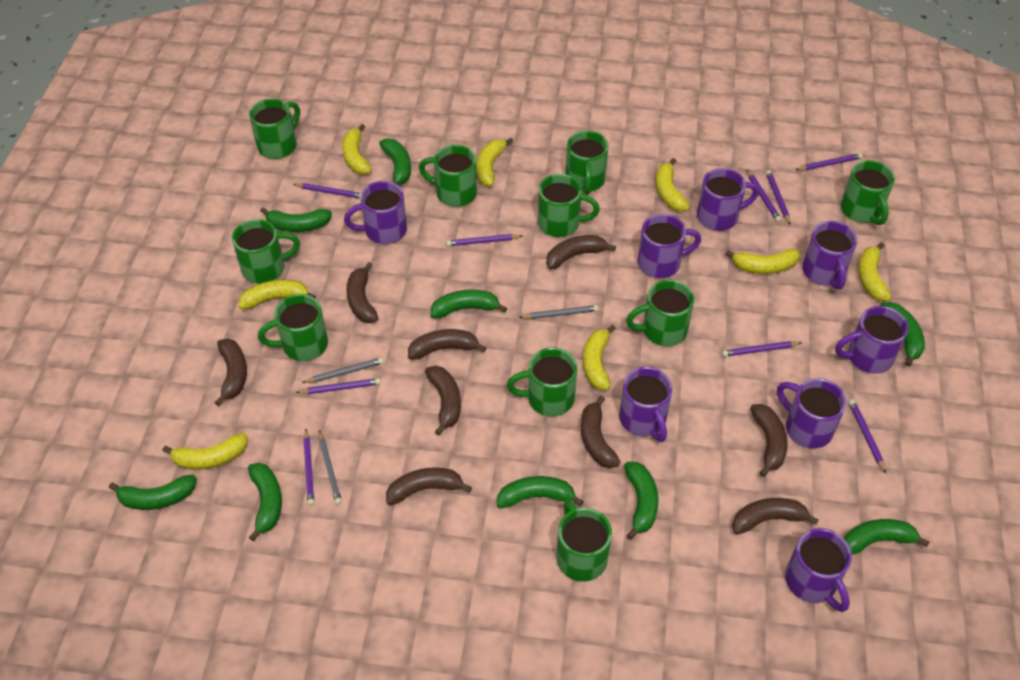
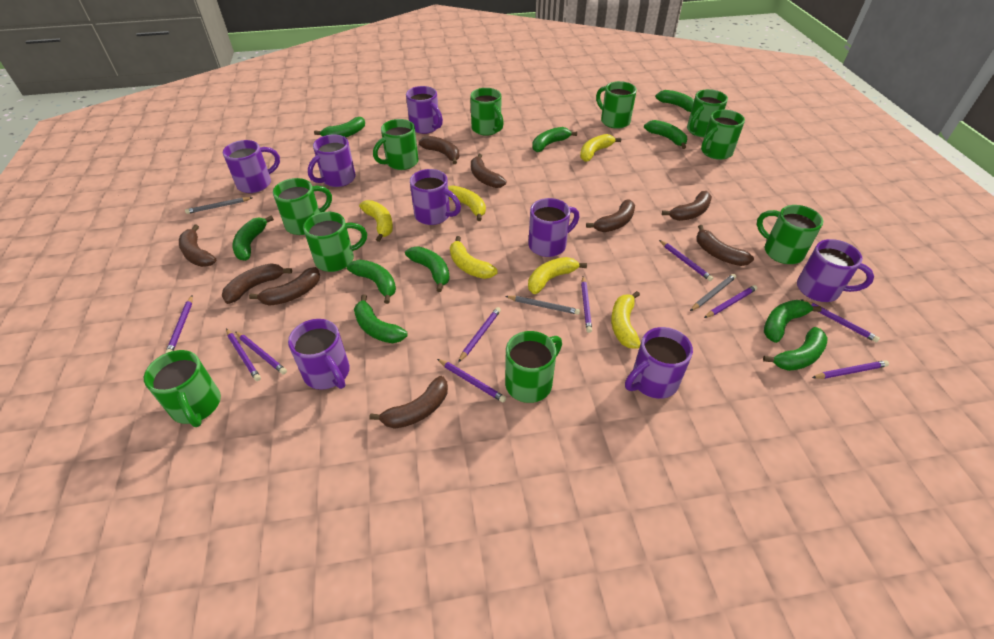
green banana: 9 -> 10
purple pencil: 9 -> 10
yellow banana: 8 -> 6

